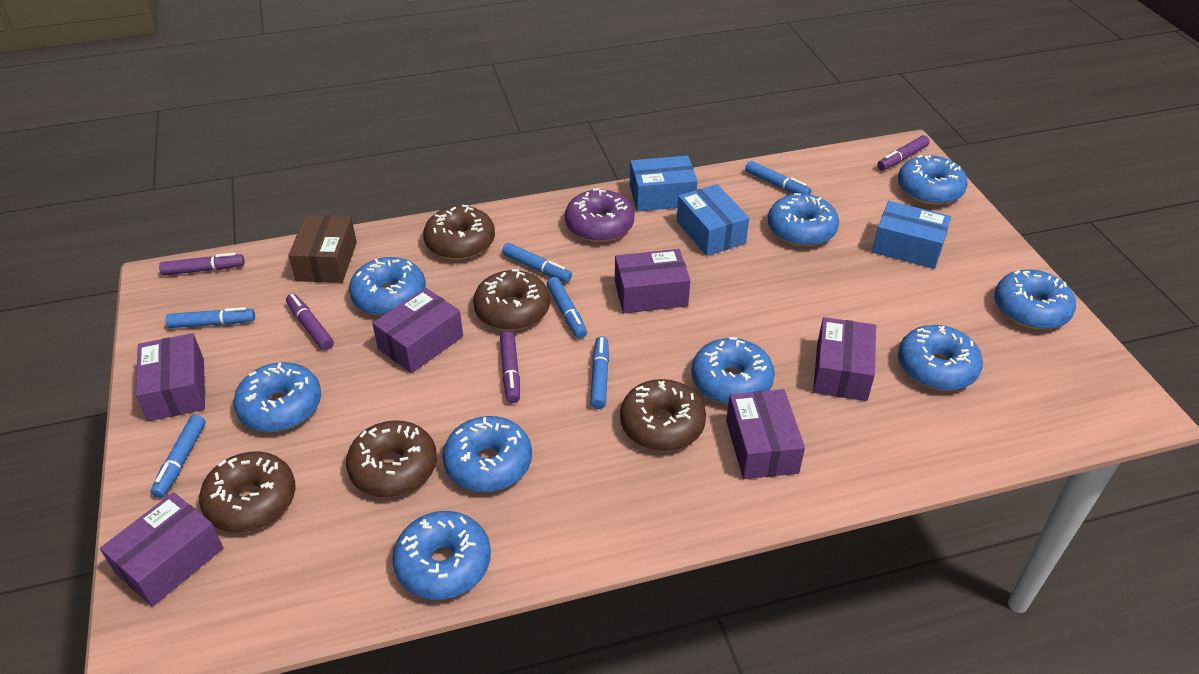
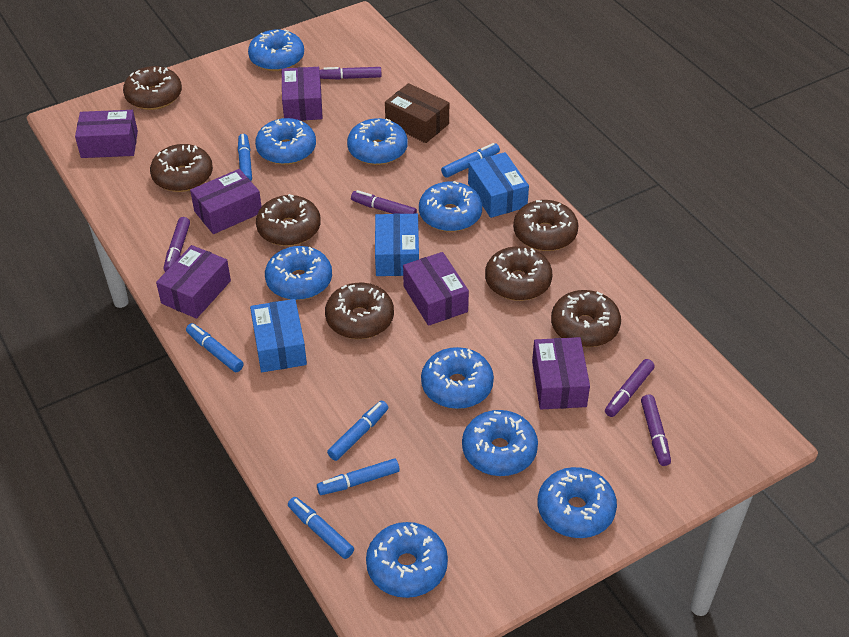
brown donut: 5 -> 7
purple donut: 1 -> 0
purple marker: 4 -> 5

